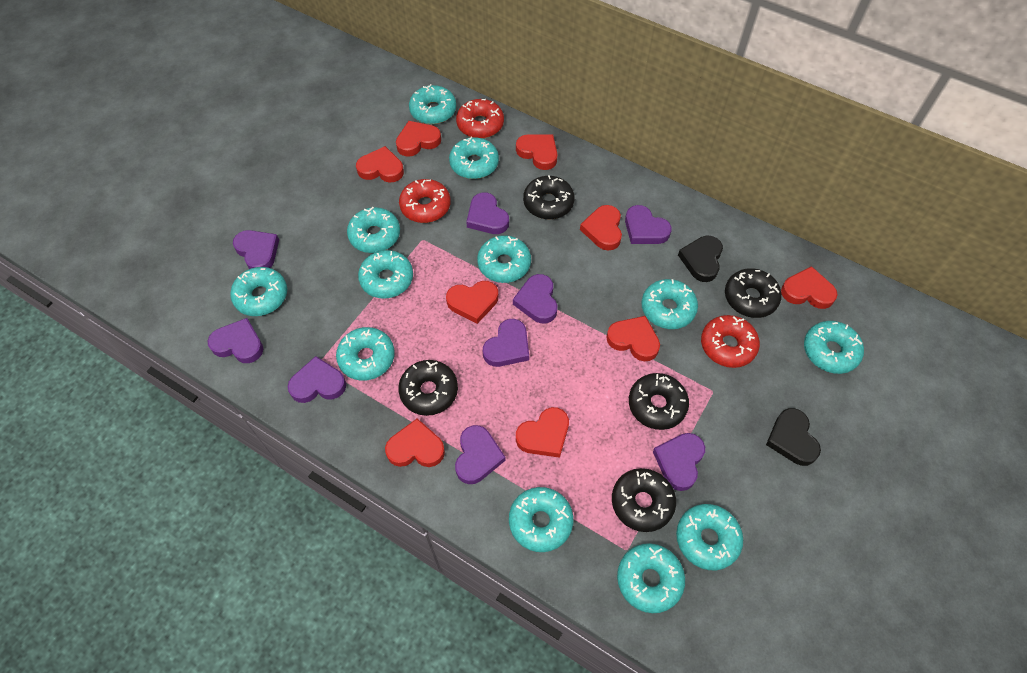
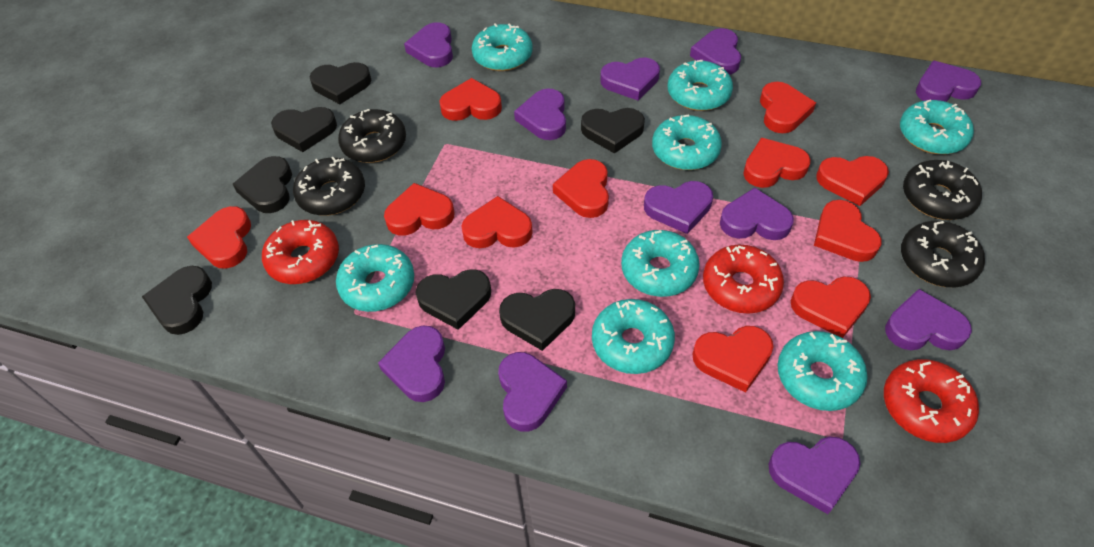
black donut: 5 -> 4
black heart: 2 -> 7
purple heart: 9 -> 11
red heart: 9 -> 11
turquoise donut: 12 -> 8

